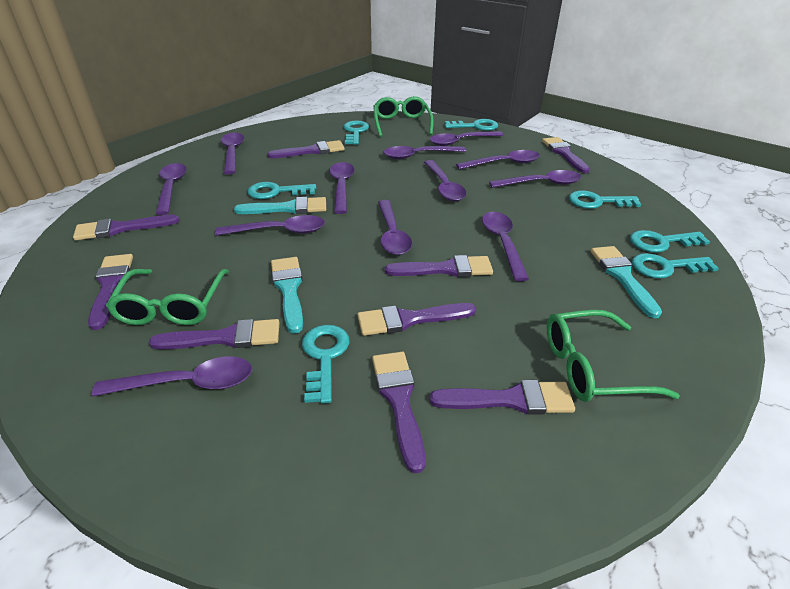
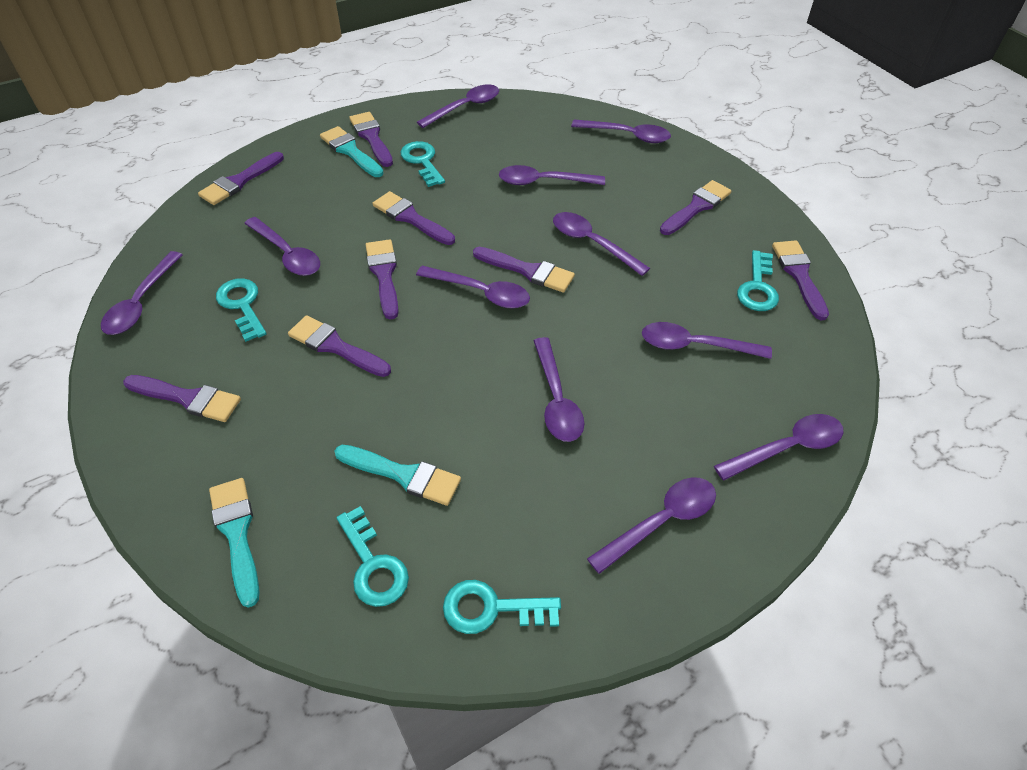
green glasses: 3 -> 0
purple spoon: 12 -> 11
turquoise key: 7 -> 5

